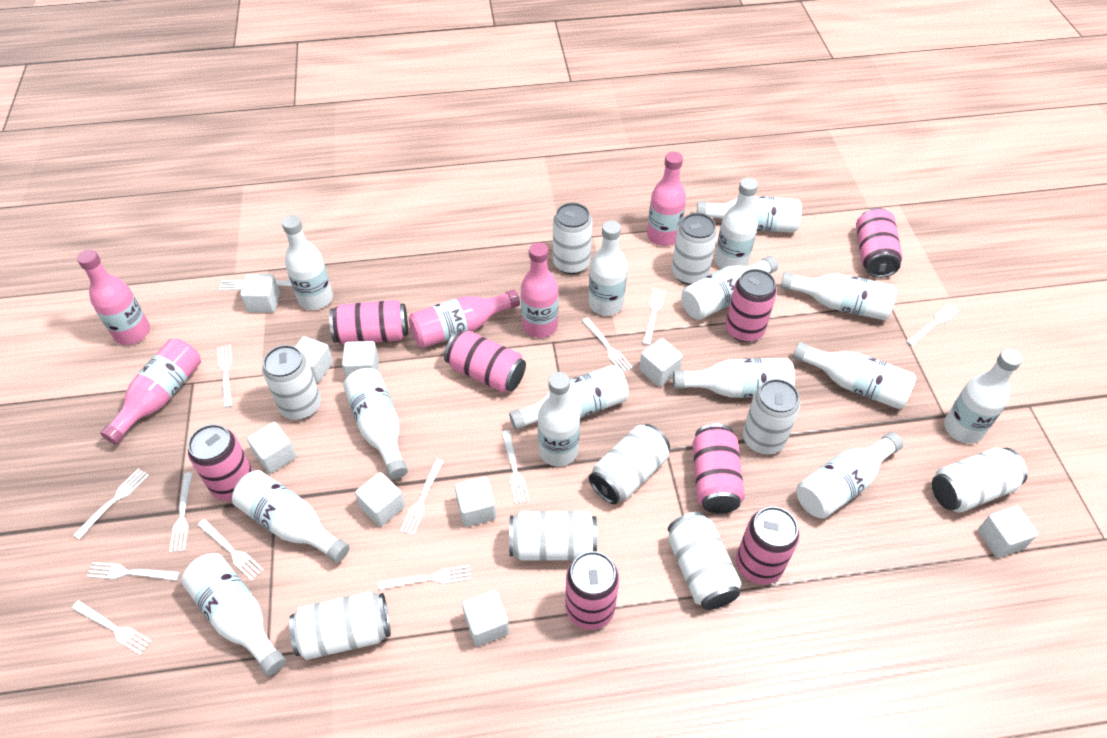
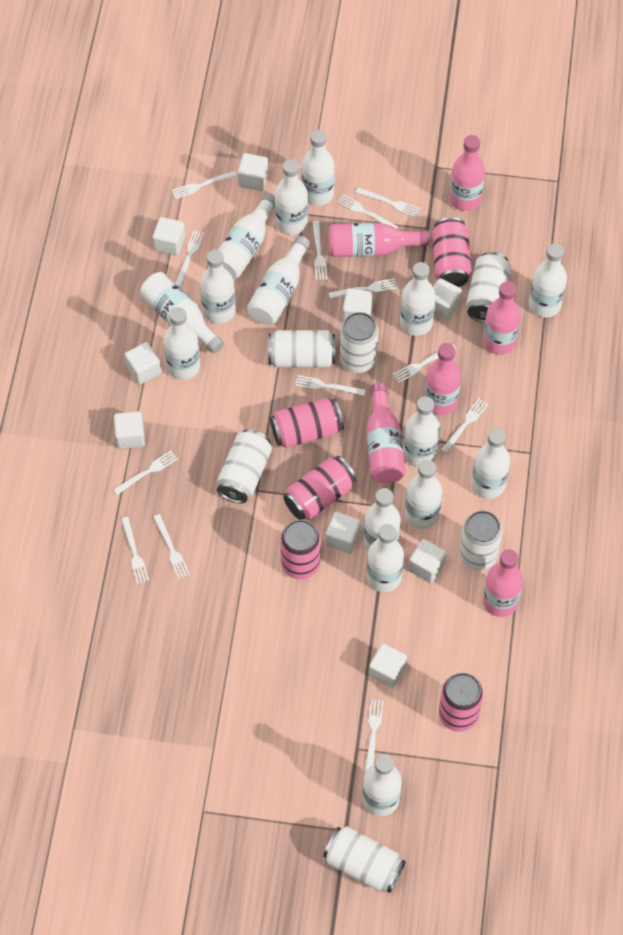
pink bottle: 5 -> 6
pink can: 8 -> 5
white can: 9 -> 6

